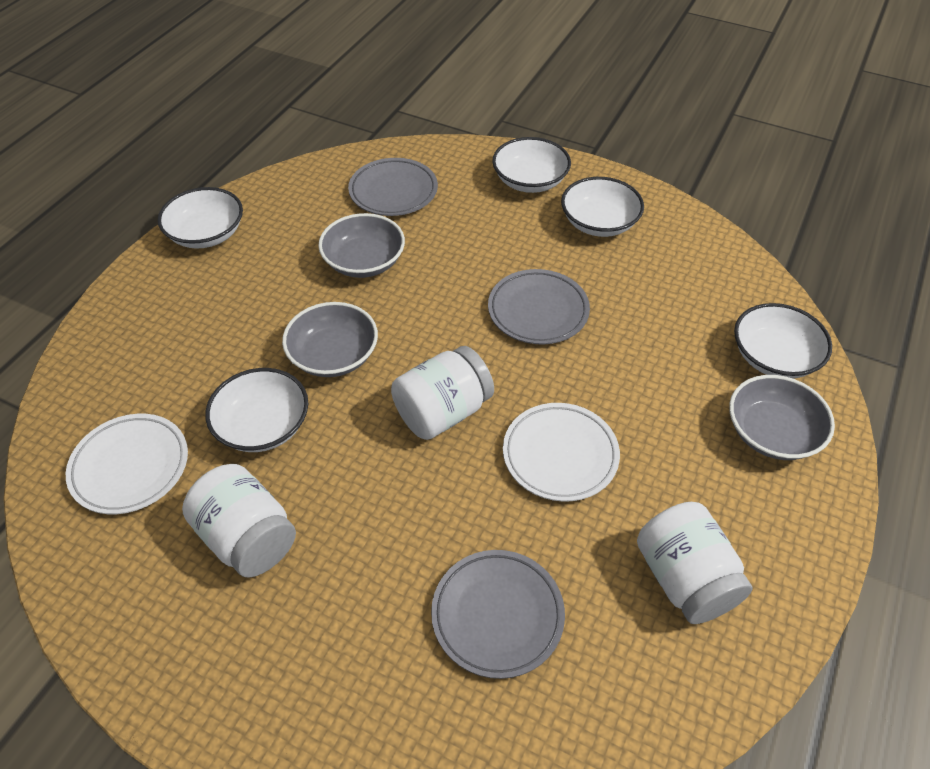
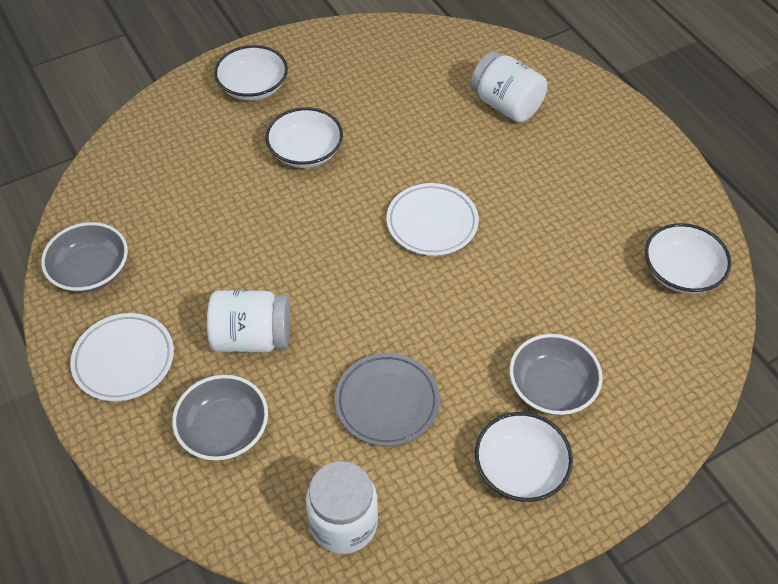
grey plate: 3 -> 1
white bowl: 5 -> 4

